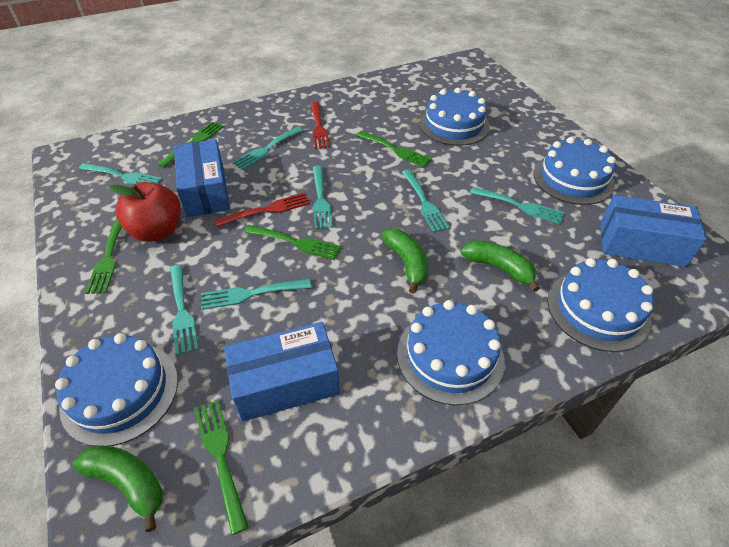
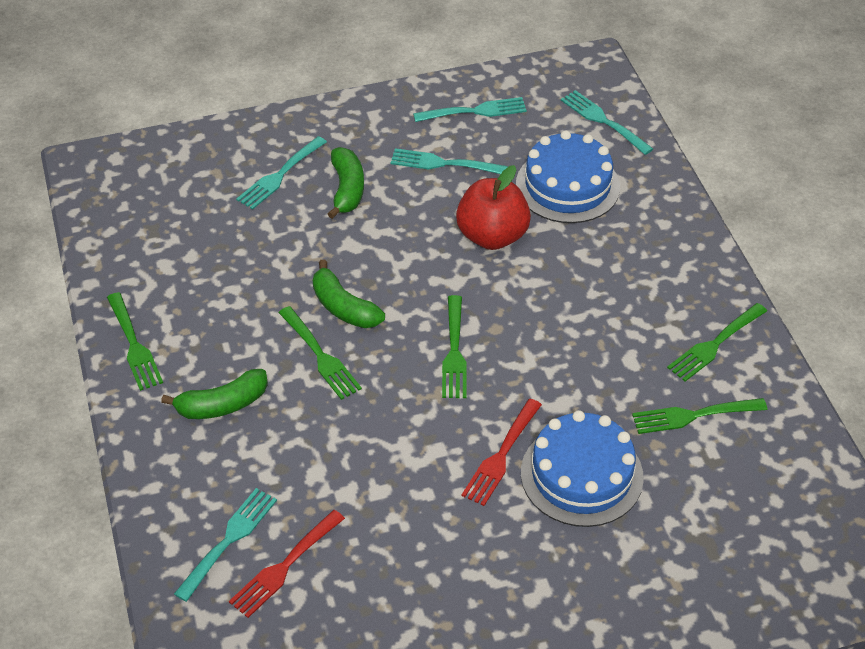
blue box: 3 -> 0
blue cake: 5 -> 2
turquoise fork: 7 -> 5

